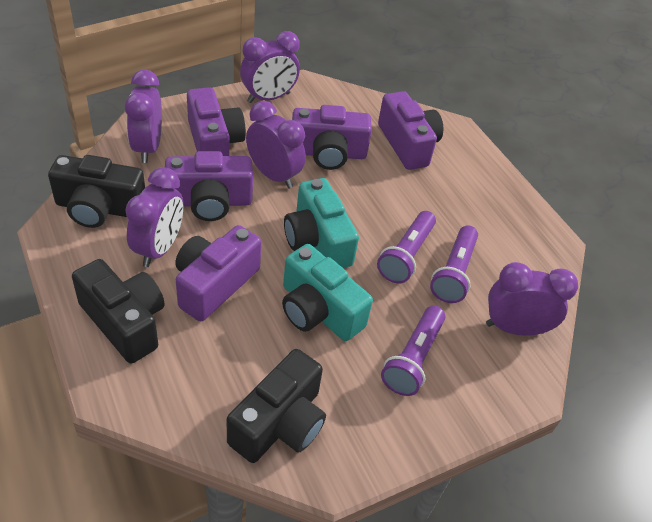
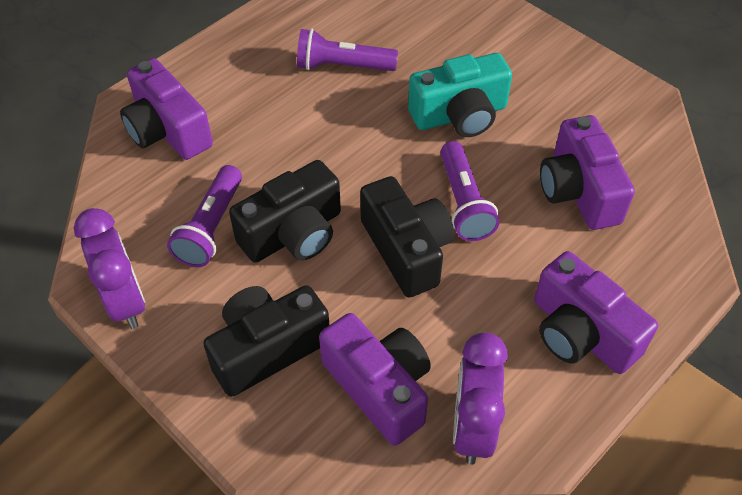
purple camera: 5 -> 4
purple clock: 5 -> 2
turquoise camera: 2 -> 1

